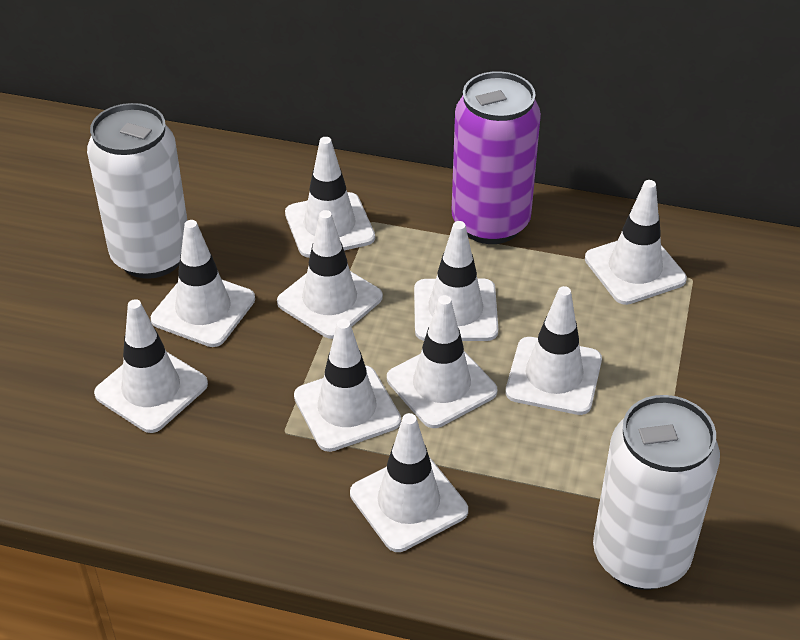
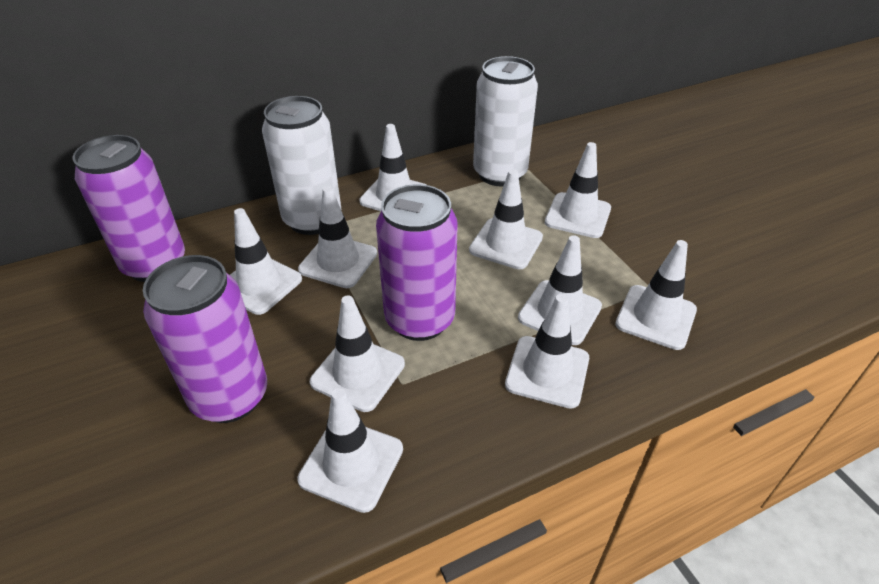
purple can: 1 -> 3

